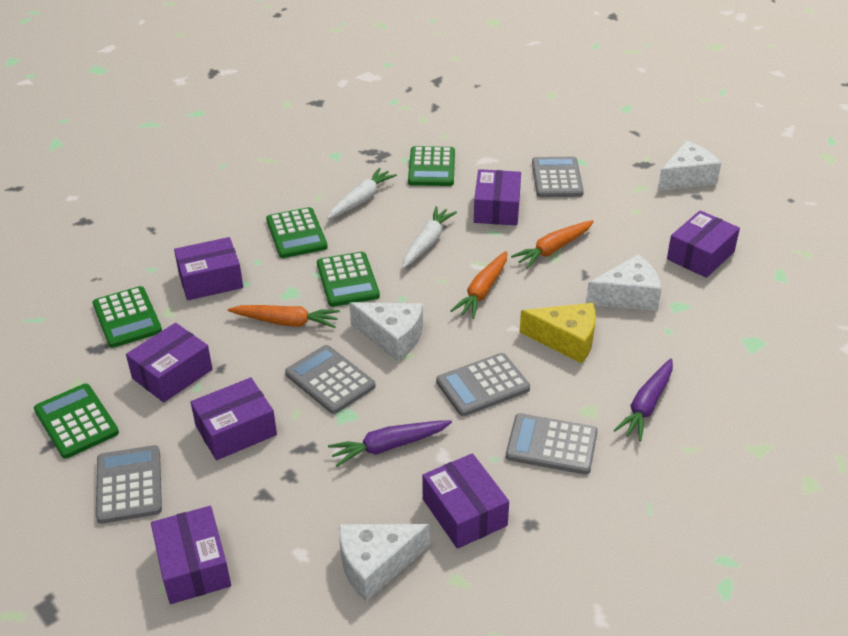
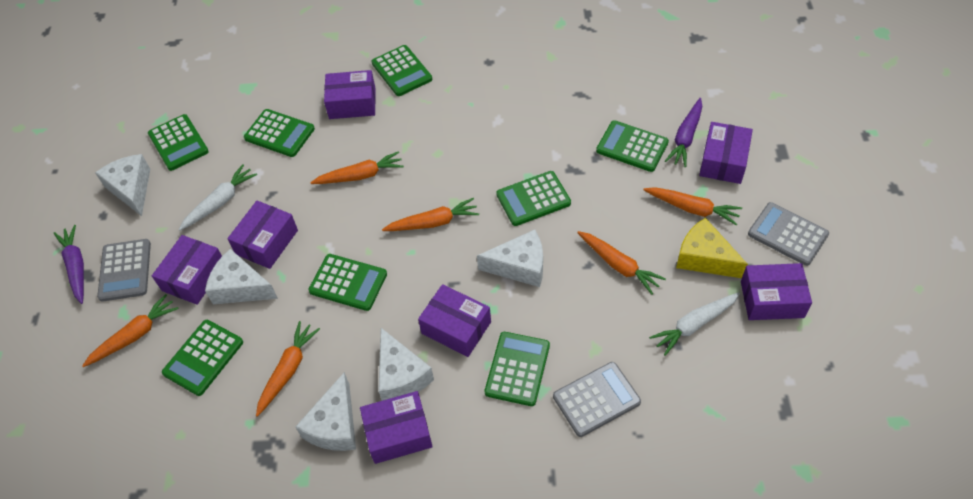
green calculator: 5 -> 8
grey calculator: 5 -> 3
orange carrot: 3 -> 6
white cheese: 4 -> 5

